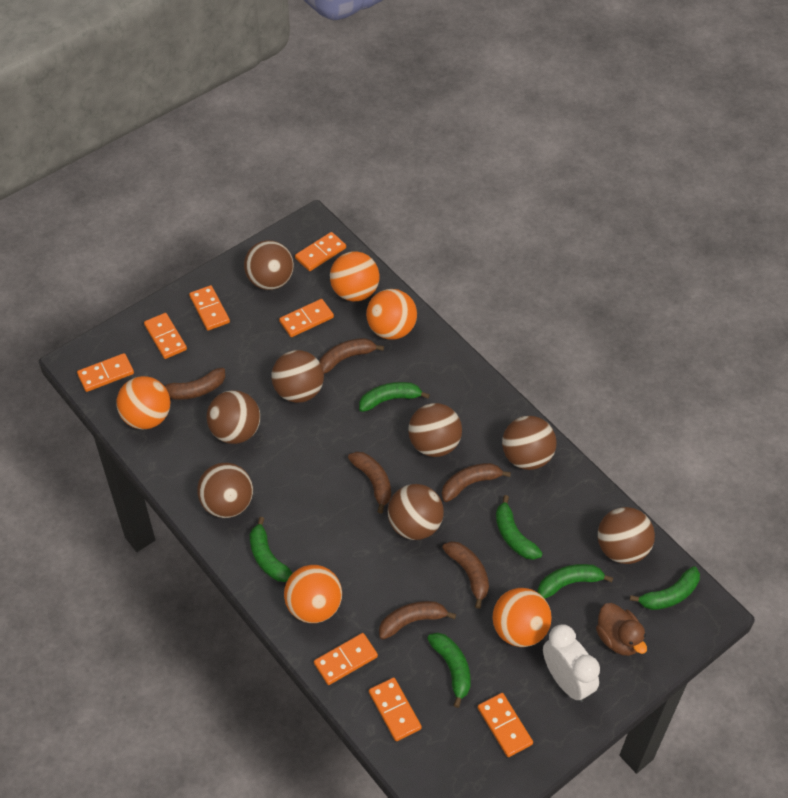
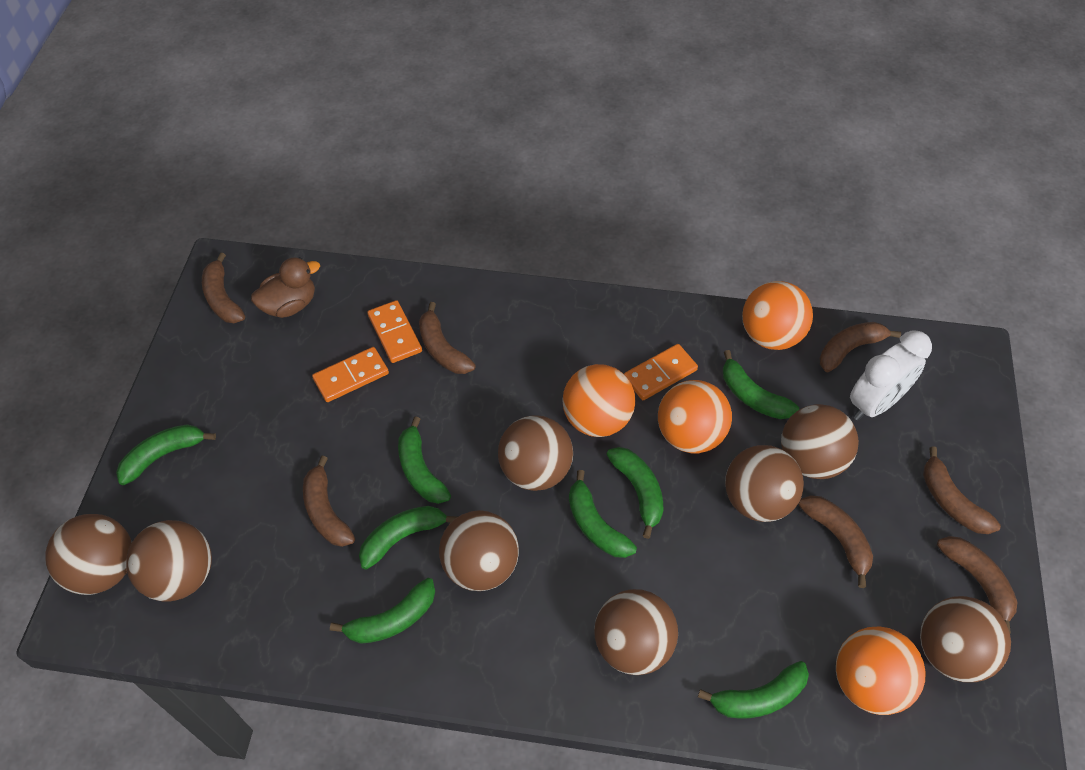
brown banana: 6 -> 7
green banana: 6 -> 8
orange ball: 5 -> 4
orange domino: 8 -> 3

